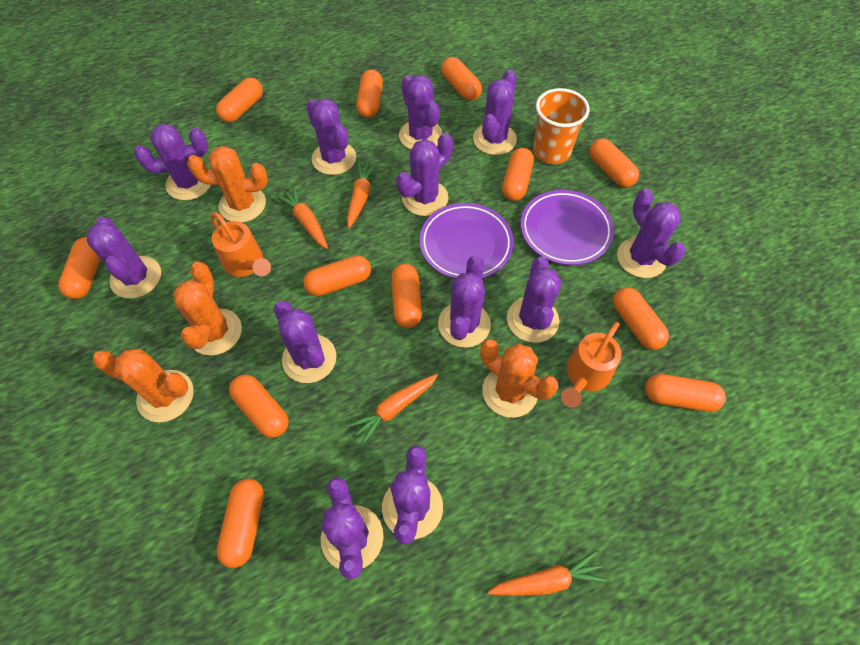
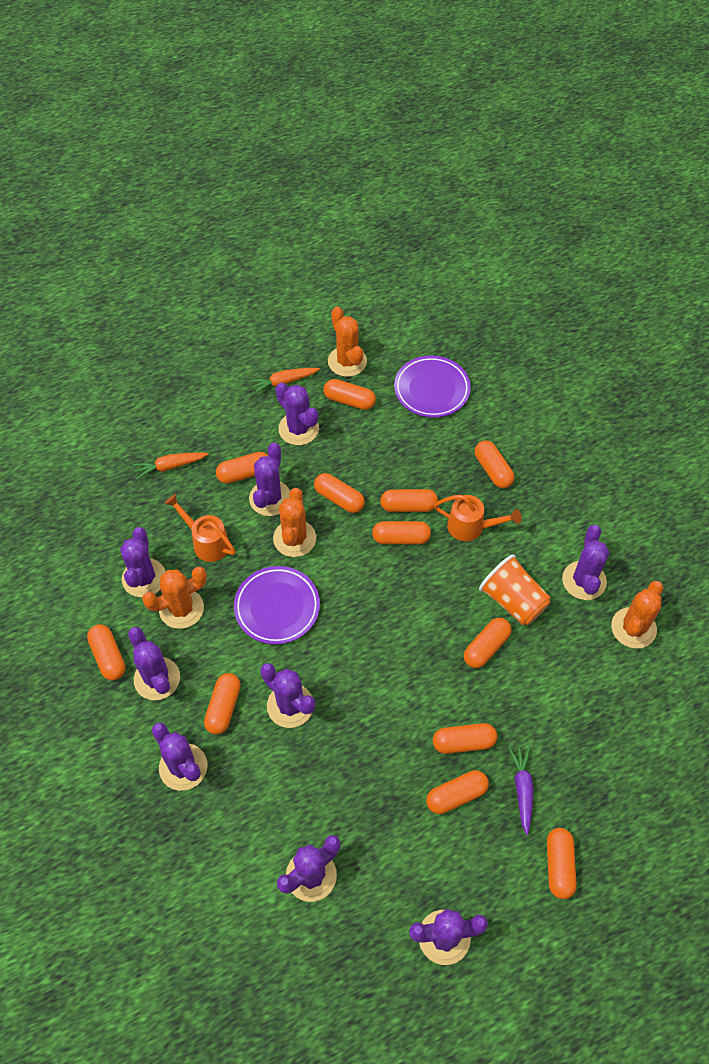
orange carrot: 4 -> 2
purple cactus: 12 -> 9
purple carrot: 0 -> 1

